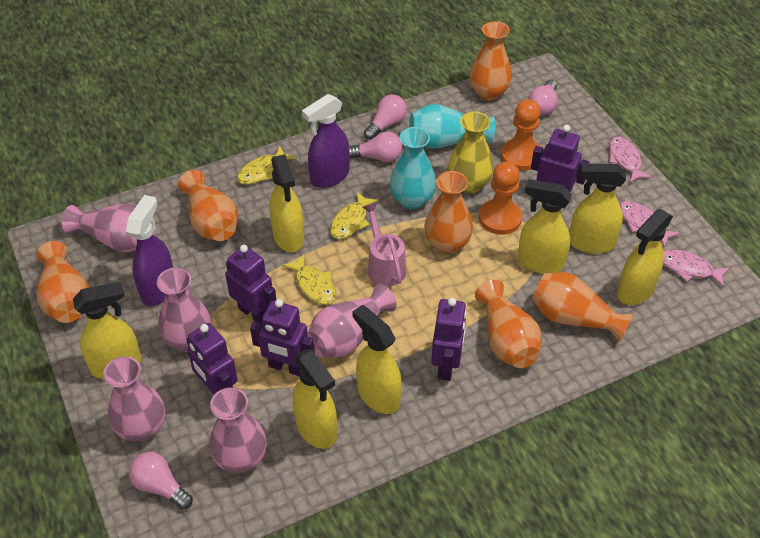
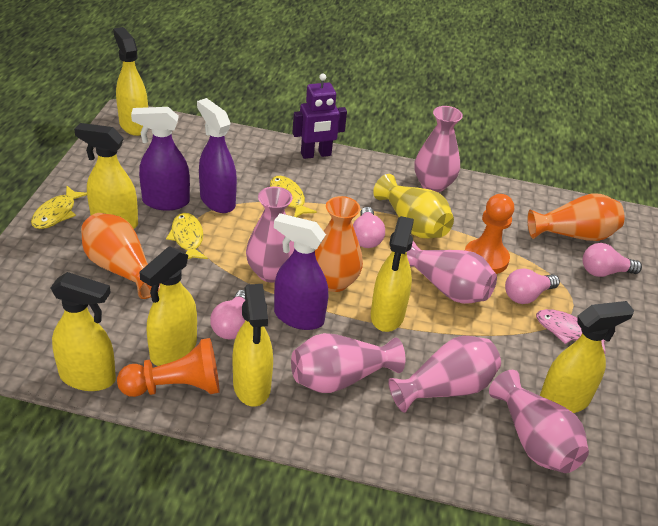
orange vase: 6 -> 3
pink fish: 3 -> 1
pink vase: 5 -> 6
pink watering can: 1 -> 0
purple robot: 5 -> 1
purple spray bottle: 2 -> 3
turquoise vase: 2 -> 0

